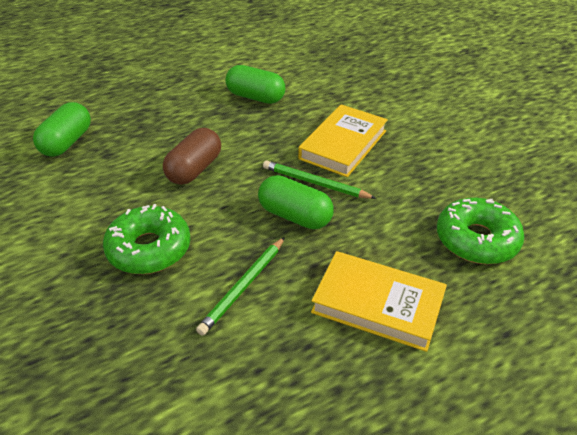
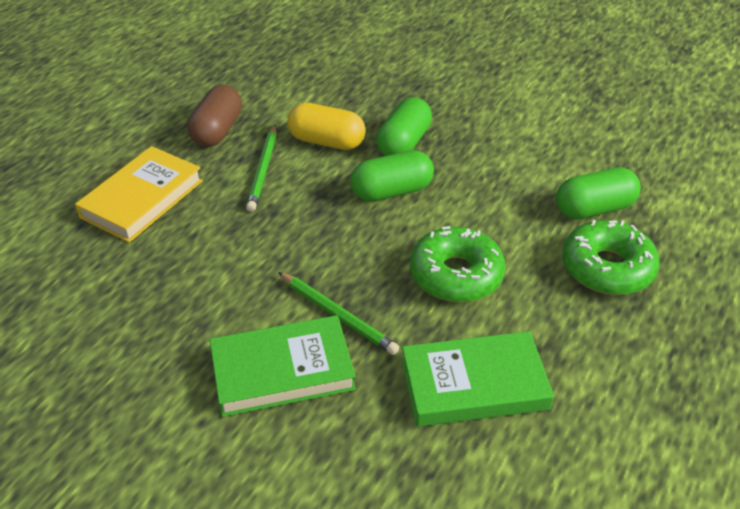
green book: 0 -> 2
yellow book: 2 -> 1
yellow capsule: 0 -> 1

